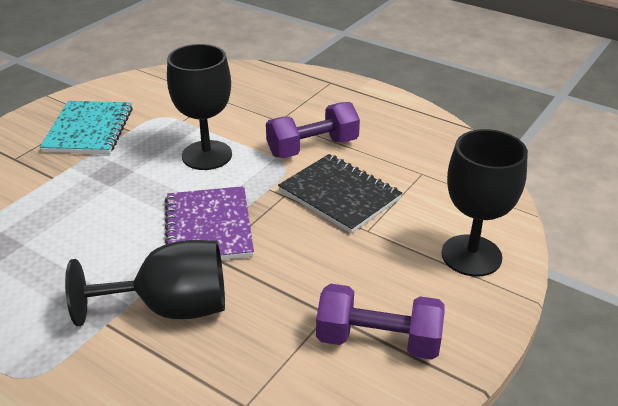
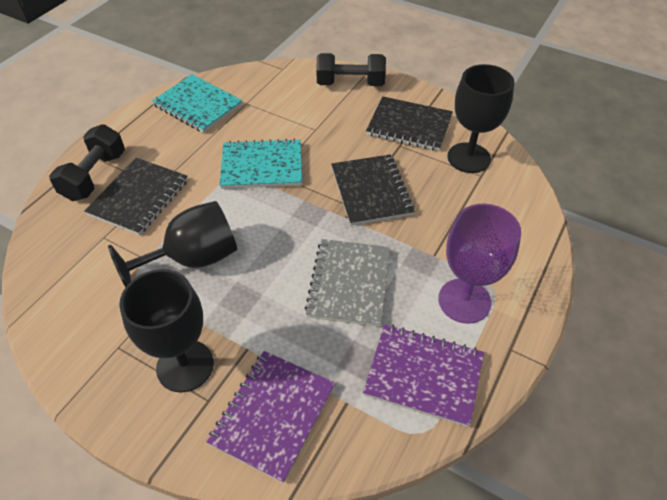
black dumbbell: 0 -> 2
black notebook: 1 -> 3
grey notebook: 0 -> 1
purple dumbbell: 2 -> 0
purple goblet: 0 -> 1
purple notebook: 1 -> 2
turquoise notebook: 1 -> 2

